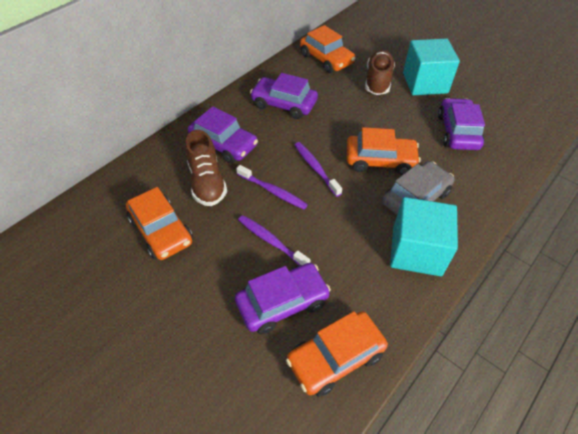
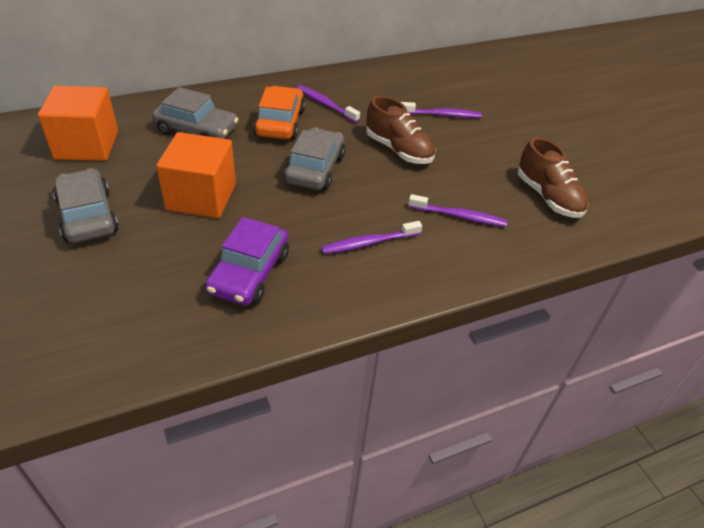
grey car: 1 -> 3
orange car: 4 -> 1
orange cube: 0 -> 2
purple car: 4 -> 1
purple toothbrush: 3 -> 4
turquoise cube: 2 -> 0

